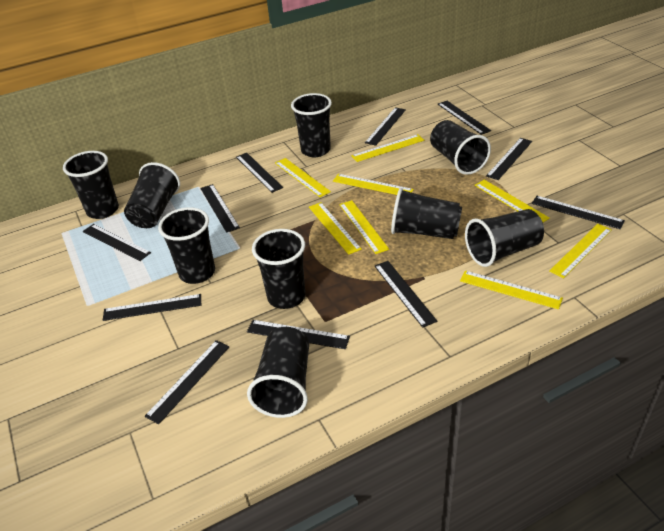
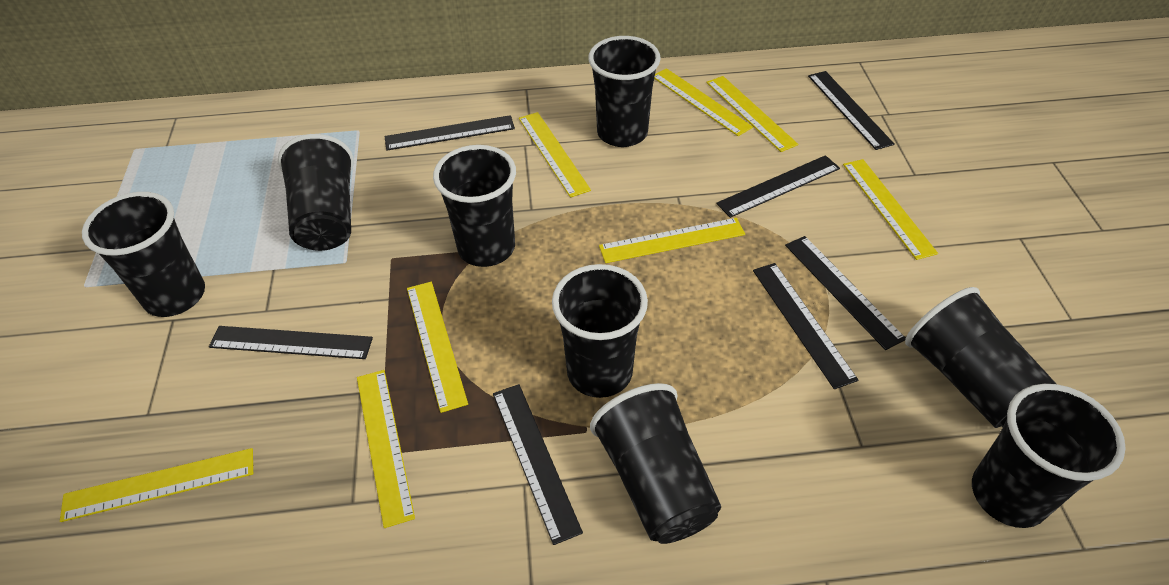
black cup: 9 -> 8
black ruler: 11 -> 7

